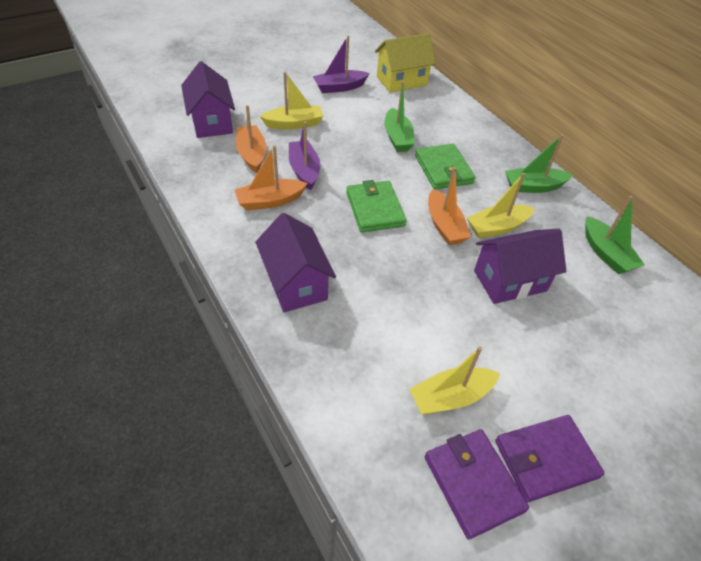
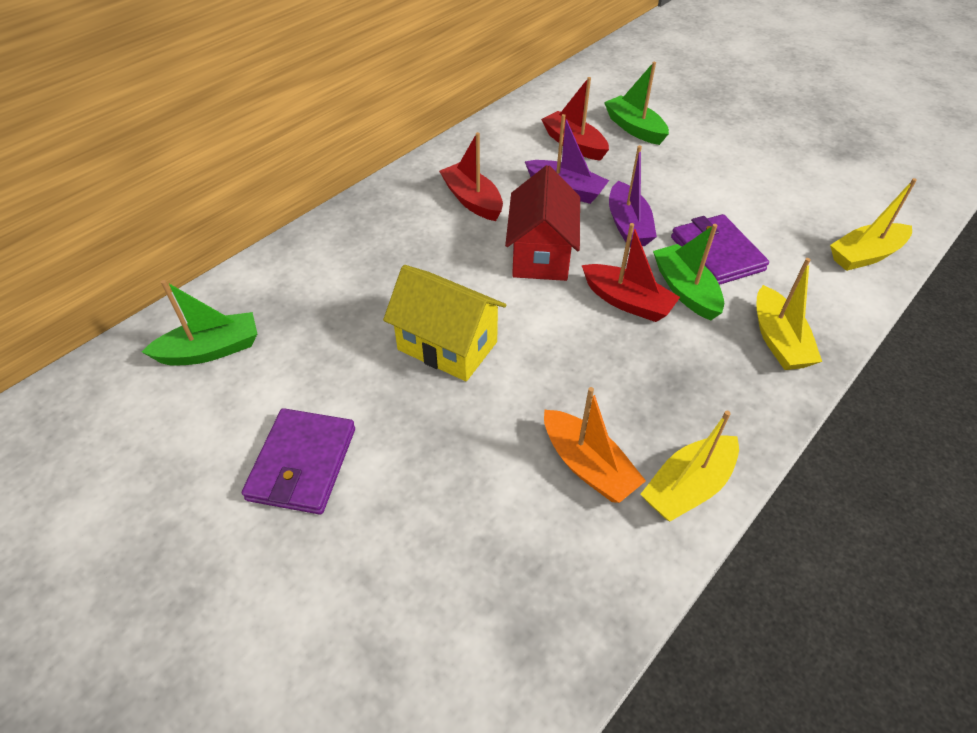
green wallet: 2 -> 0
orange boat: 3 -> 1
purple house: 3 -> 0
red boat: 0 -> 3
red house: 0 -> 1

